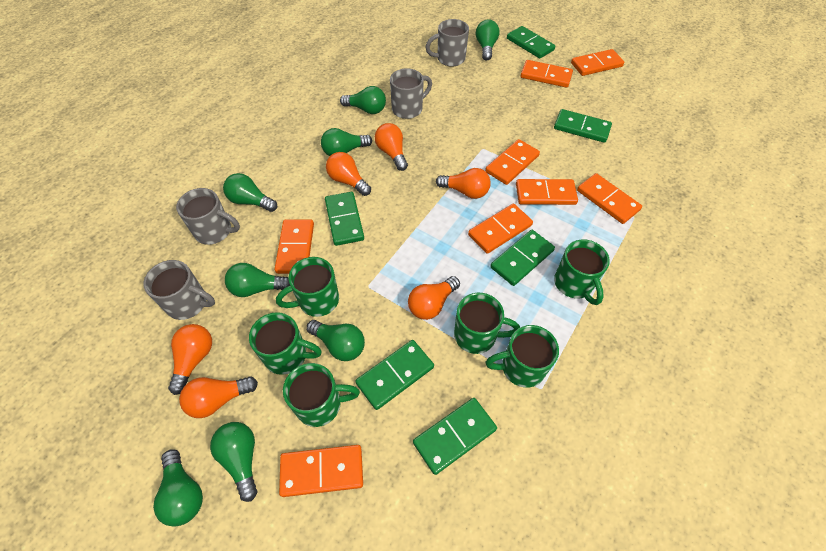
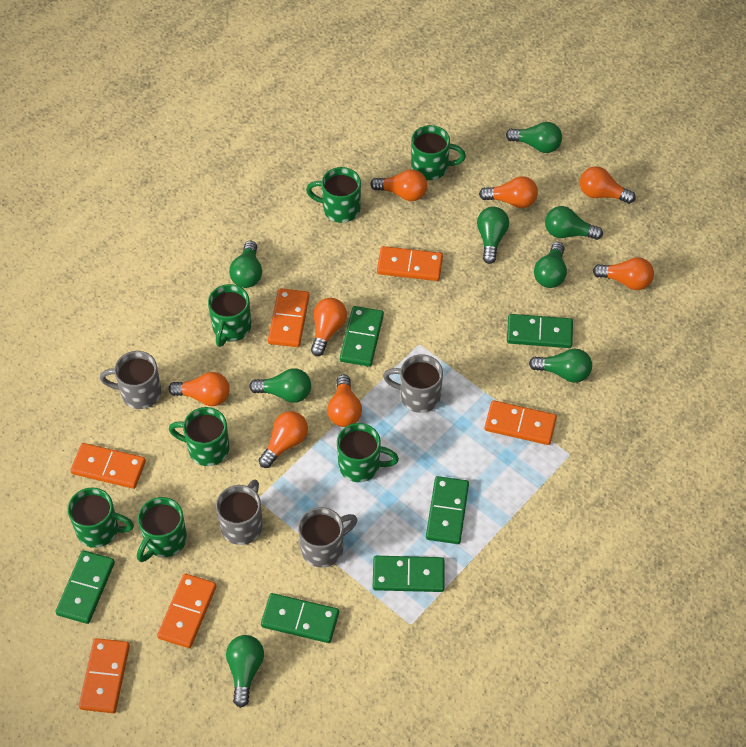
green mug: 6 -> 7
orange domino: 8 -> 6
orange light bulb: 6 -> 8

